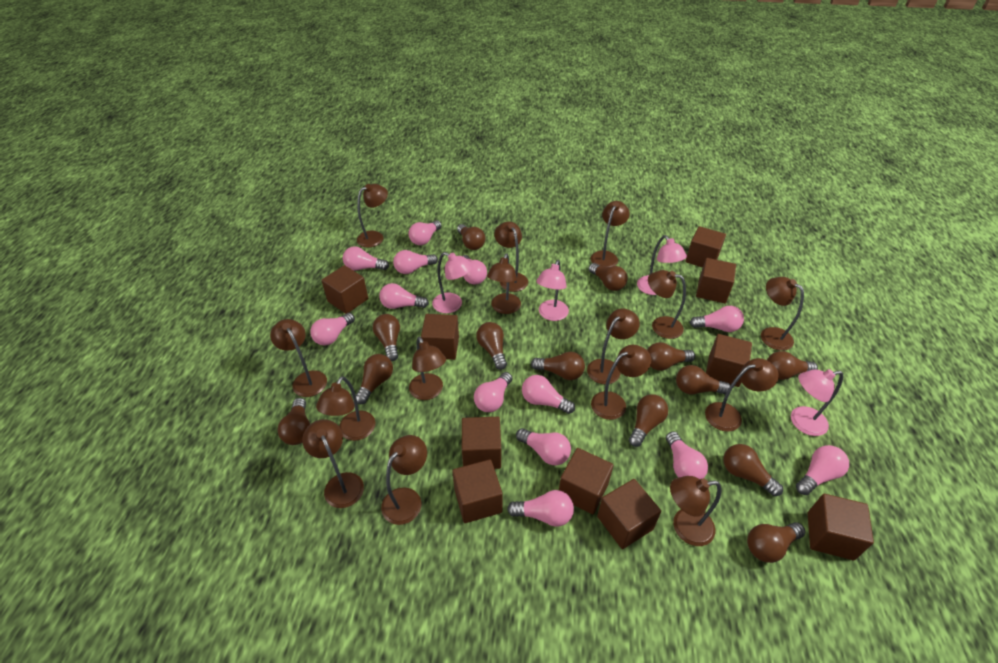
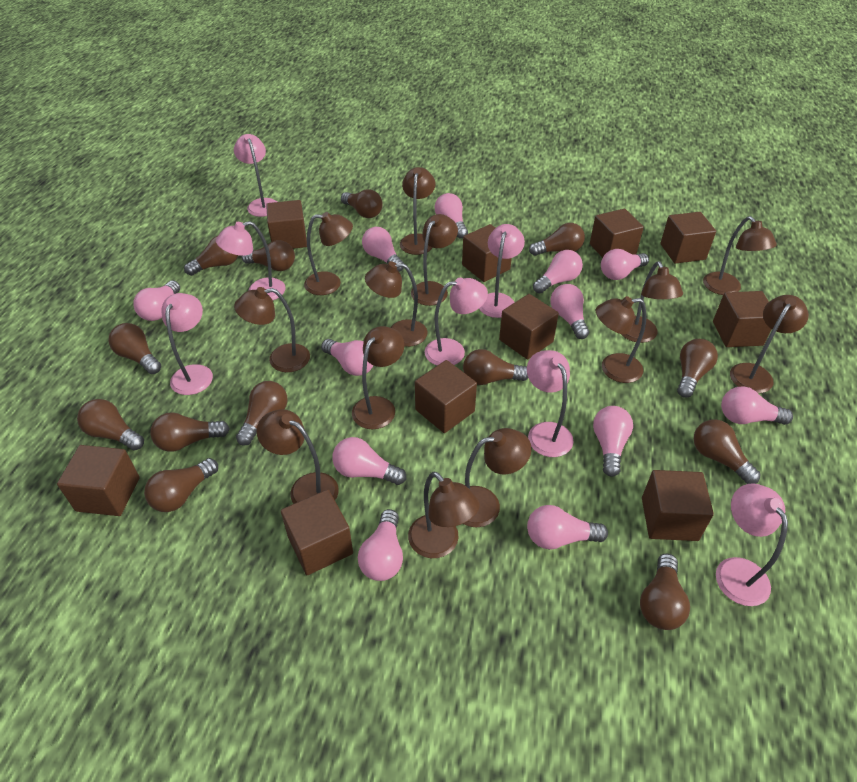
brown lamp: 15 -> 13
pink lamp: 4 -> 7
pink light bulb: 13 -> 12

